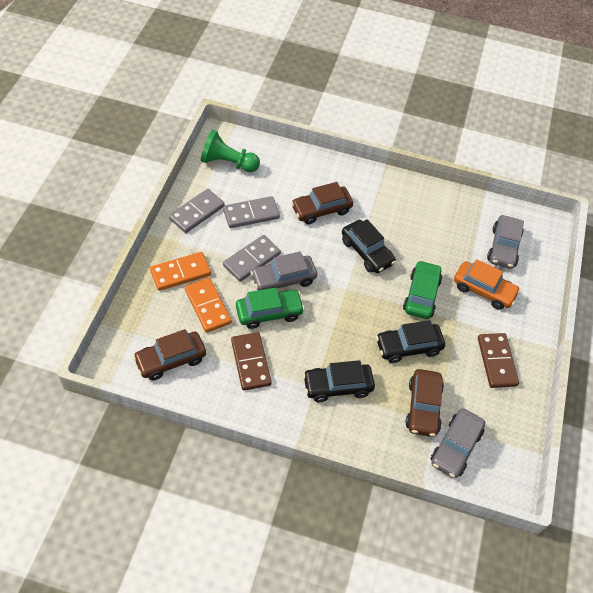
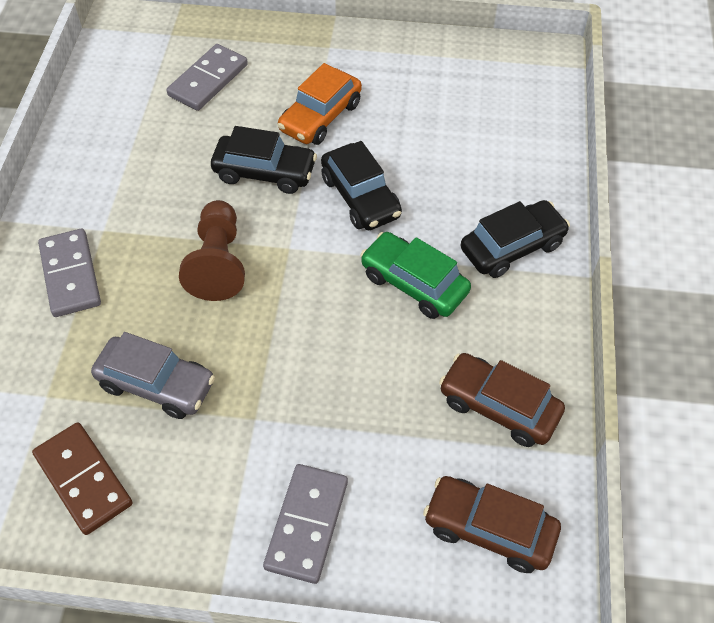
brown car: 3 -> 2
brown domino: 2 -> 1
brown pawn: 0 -> 1
green car: 2 -> 1
green pawn: 1 -> 0
grey car: 3 -> 1
orange domino: 2 -> 0

